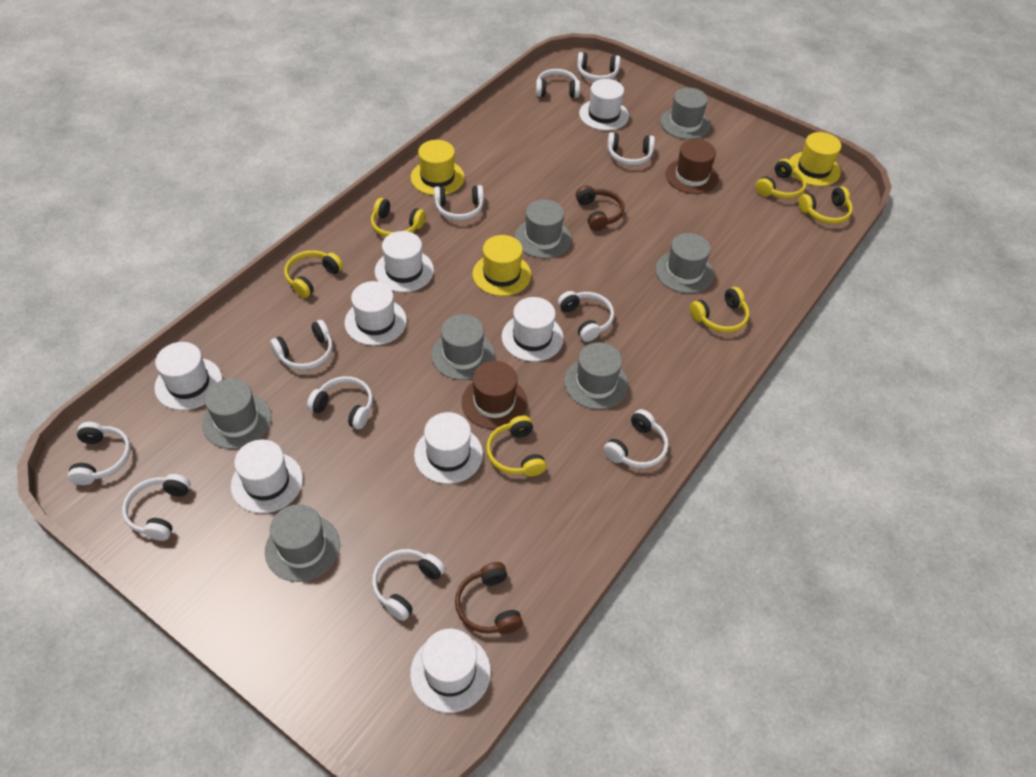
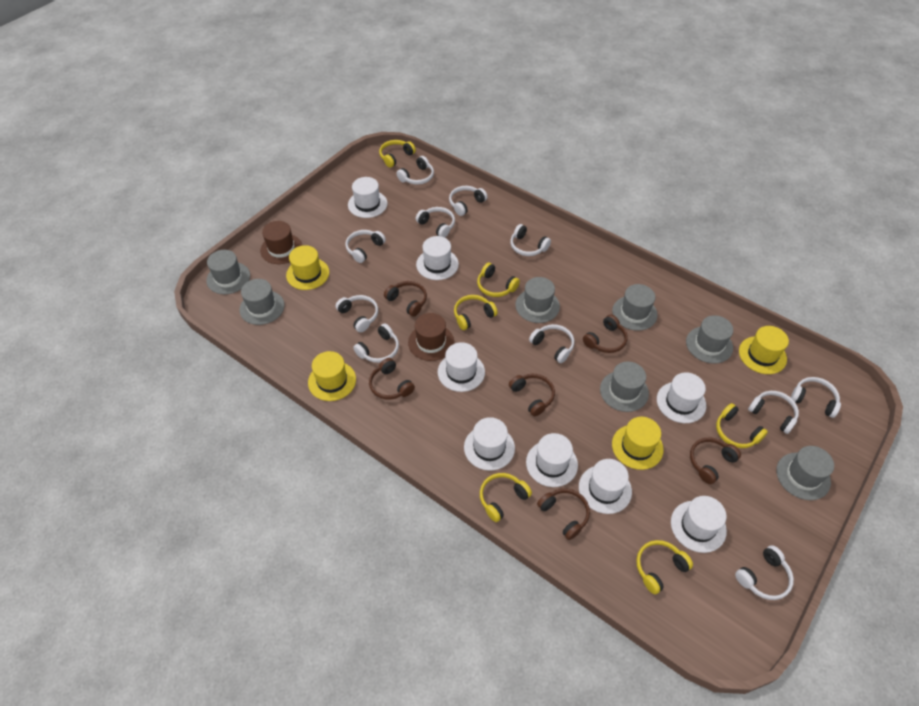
brown headphones: 2 -> 6
yellow hat: 3 -> 4

